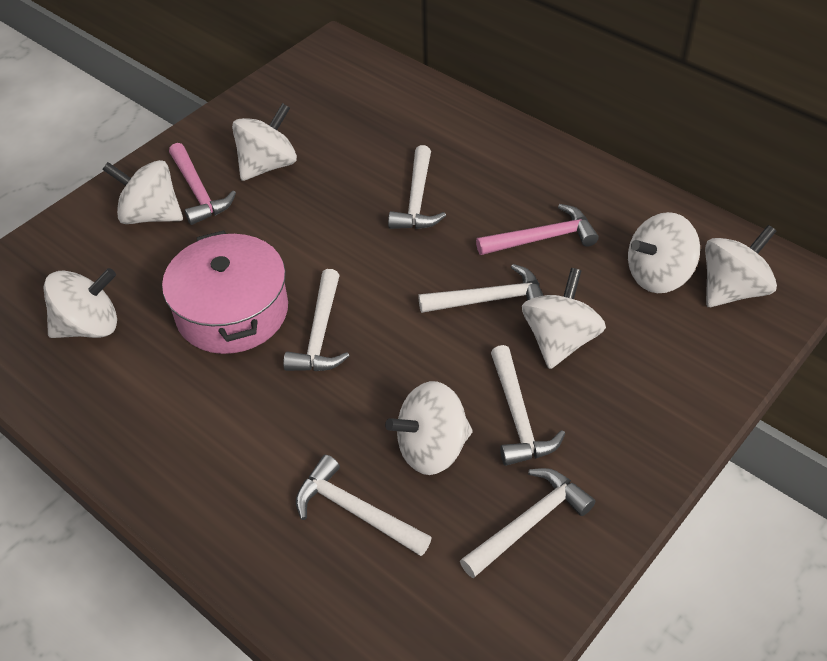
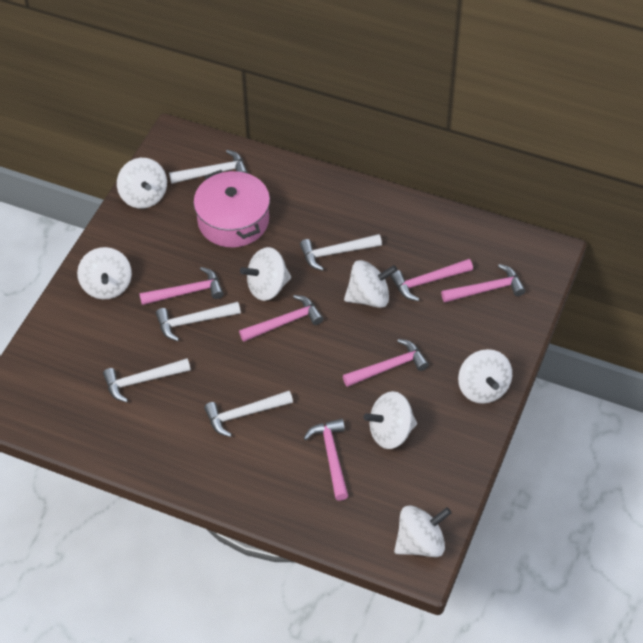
pink hammer: 2 -> 6
white hammer: 6 -> 5

